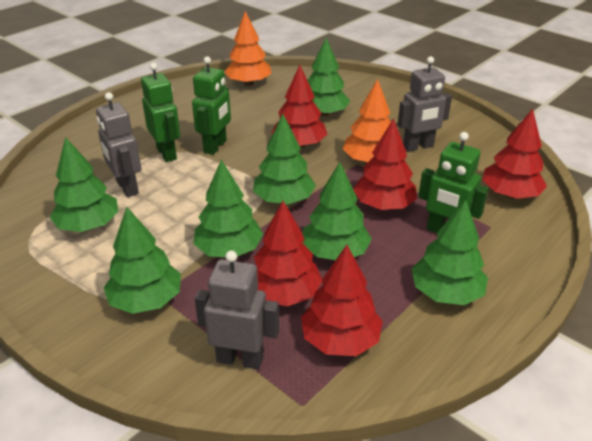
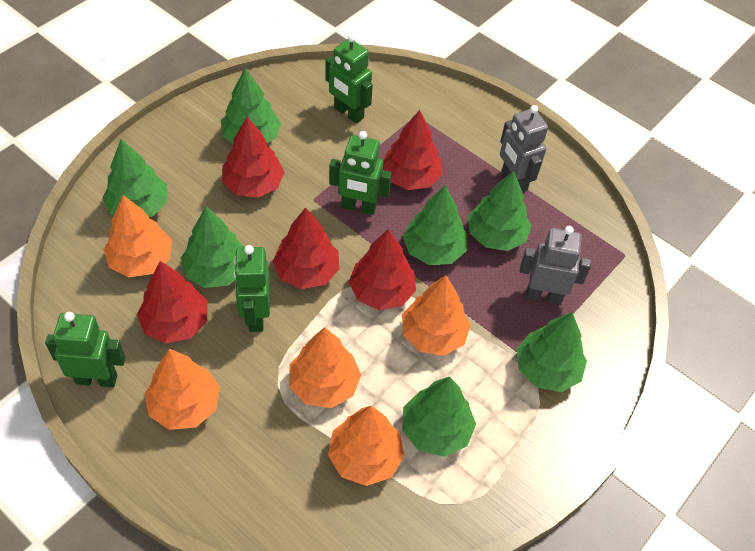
green robot: 3 -> 4
grey robot: 3 -> 2
orange tree: 2 -> 5

